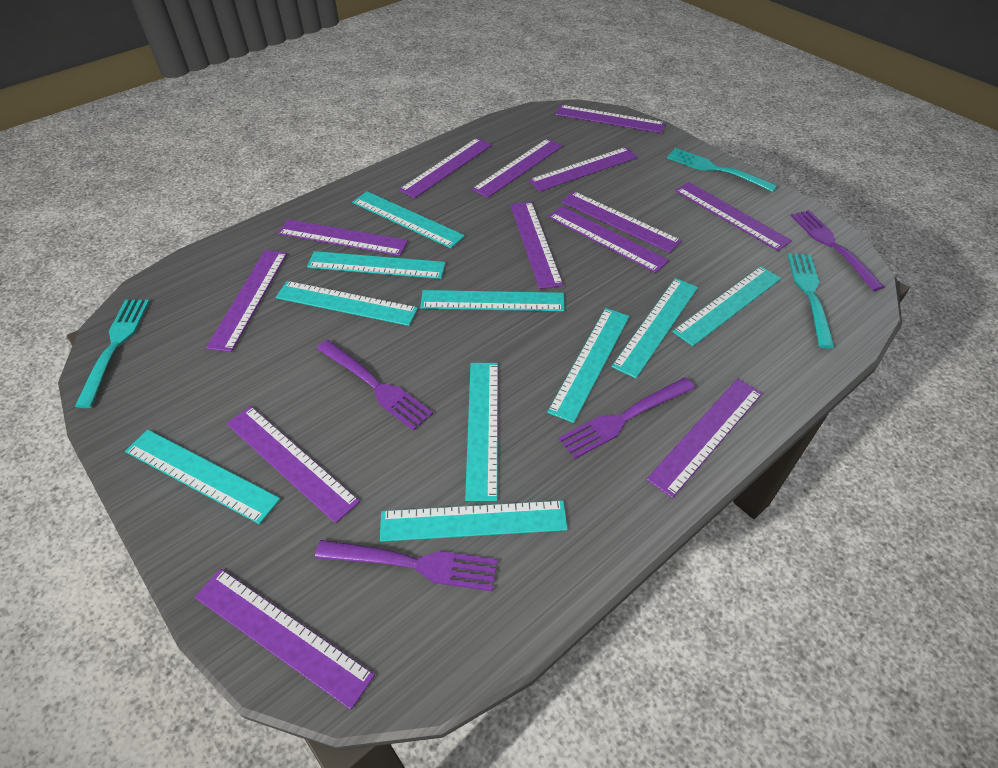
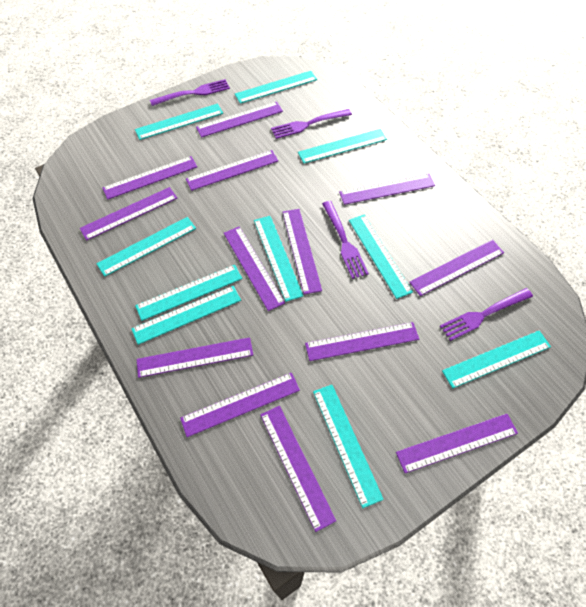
turquoise fork: 3 -> 0

